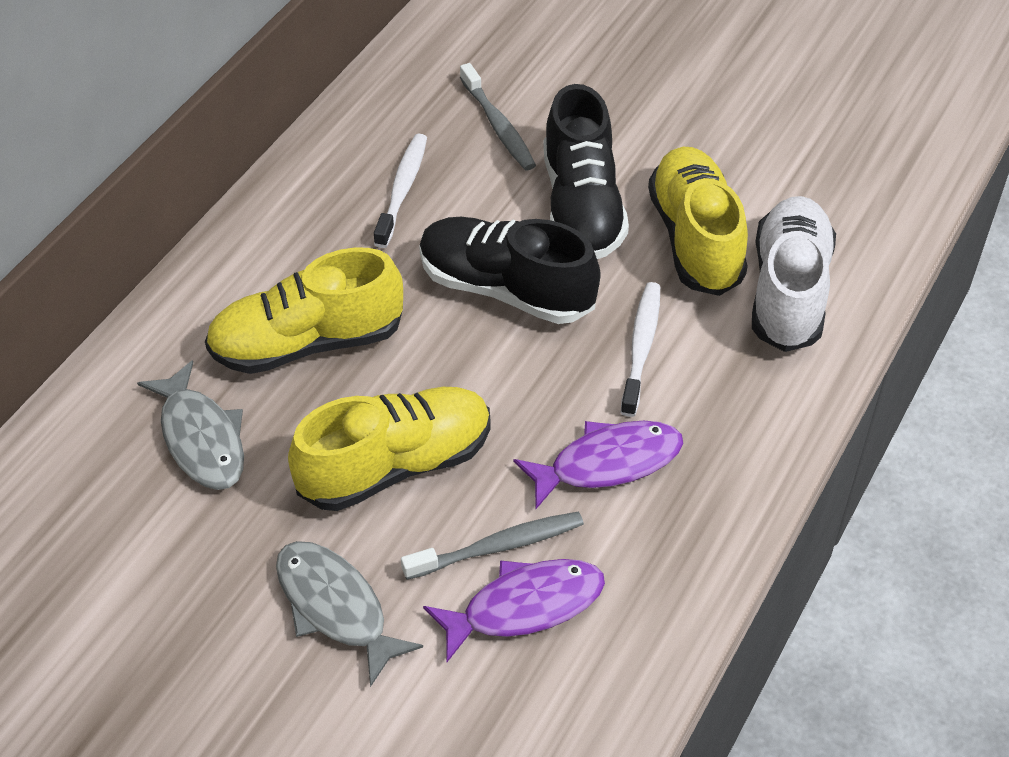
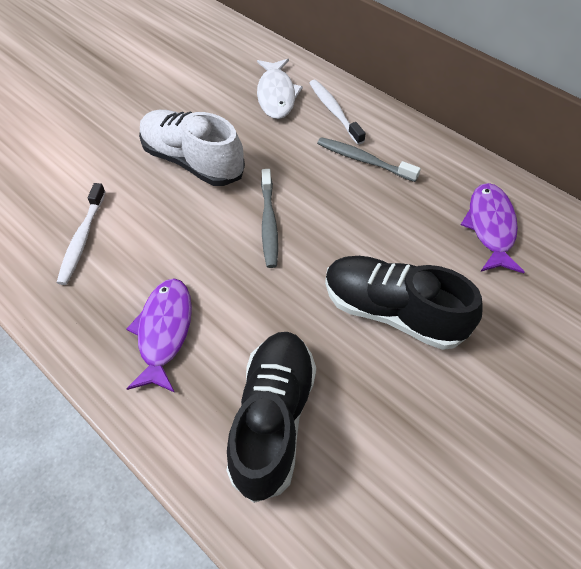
grey fish: 2 -> 0
white fish: 0 -> 1
yellow shoe: 3 -> 0

